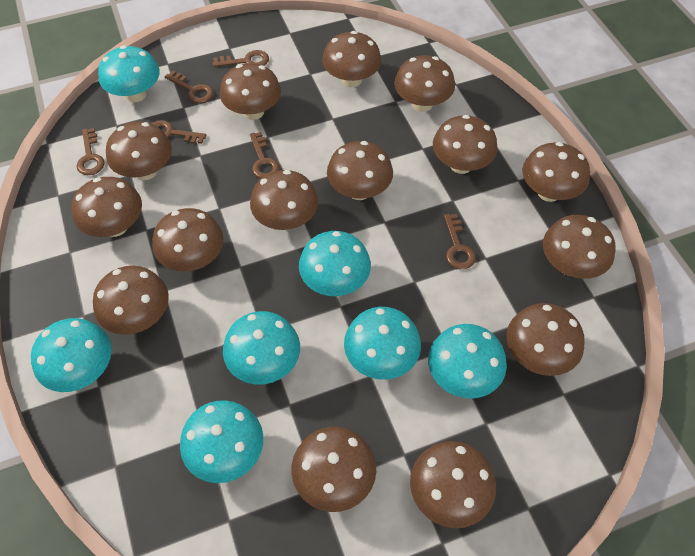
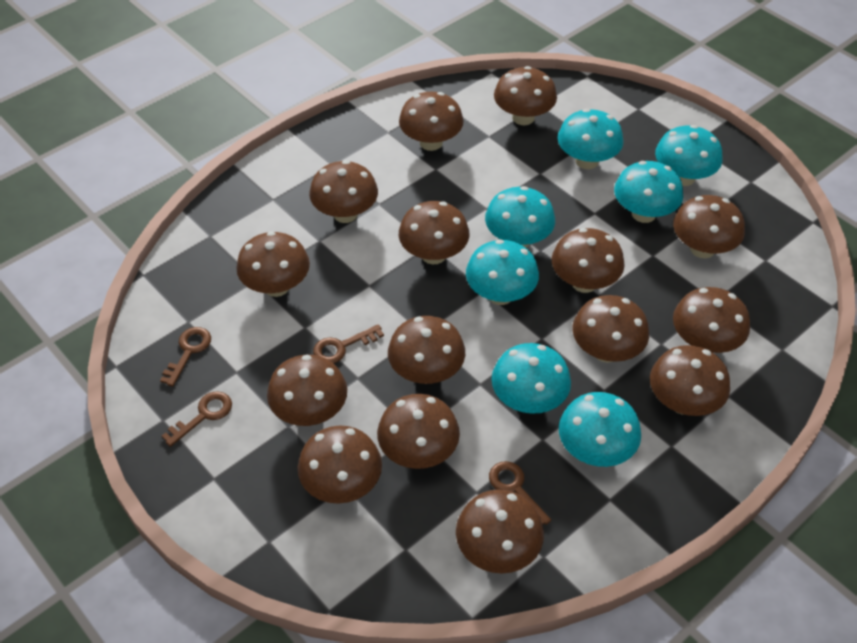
brown key: 6 -> 4

